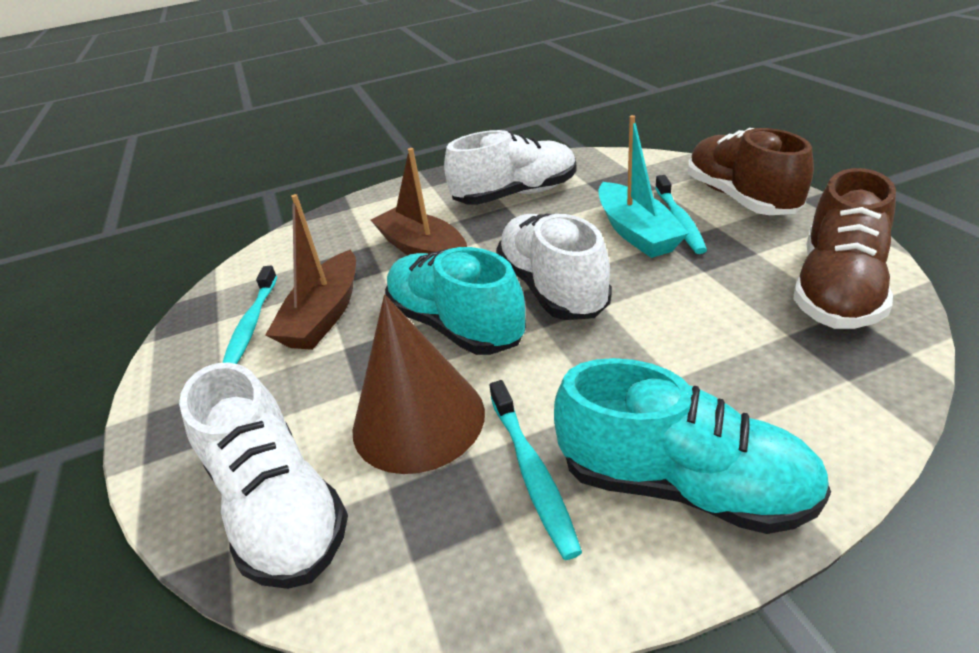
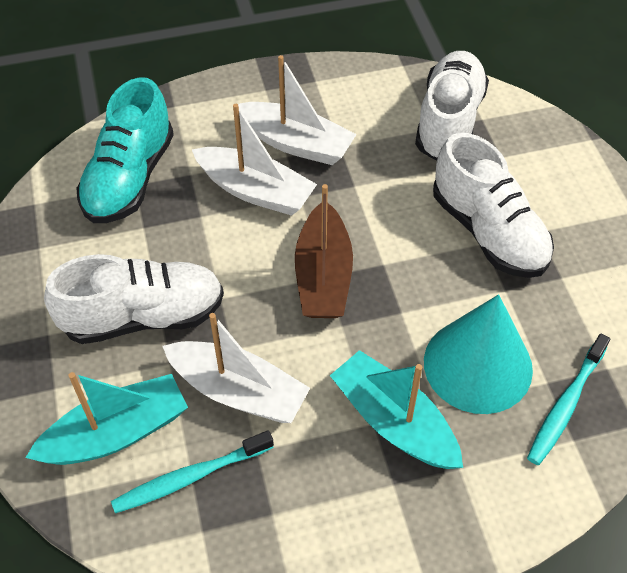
brown boat: 2 -> 1
brown cone: 1 -> 0
brown shoe: 2 -> 0
turquoise boat: 1 -> 2
turquoise cone: 0 -> 1
turquoise shoe: 2 -> 1
turquoise toothbrush: 3 -> 2
white boat: 0 -> 3

